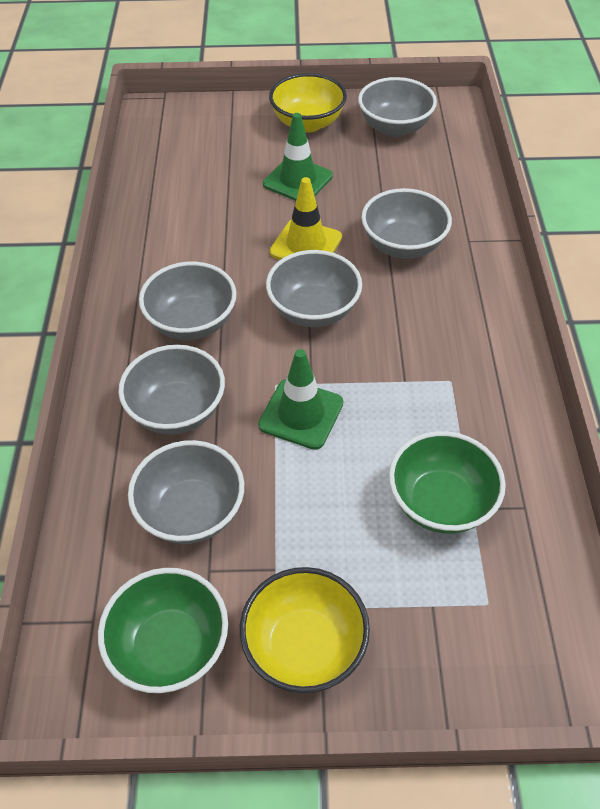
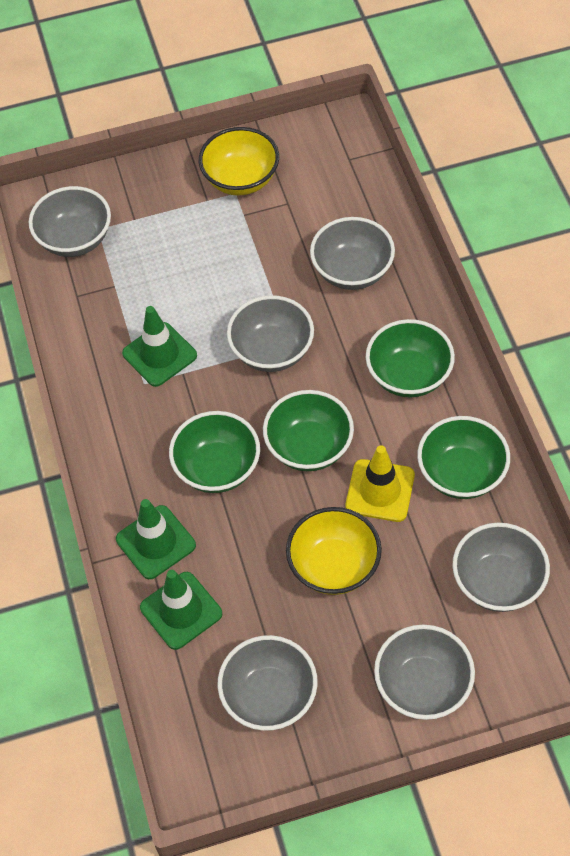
green bowl: 2 -> 4
green traffic cone: 2 -> 3

